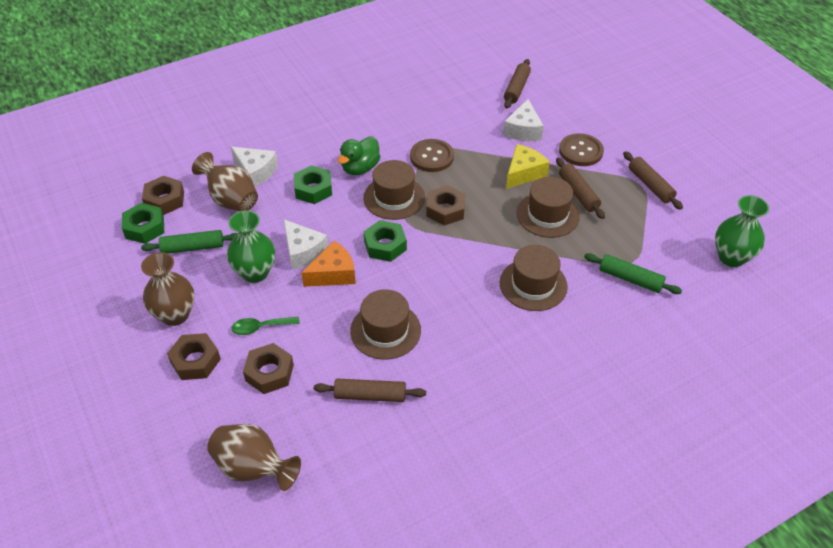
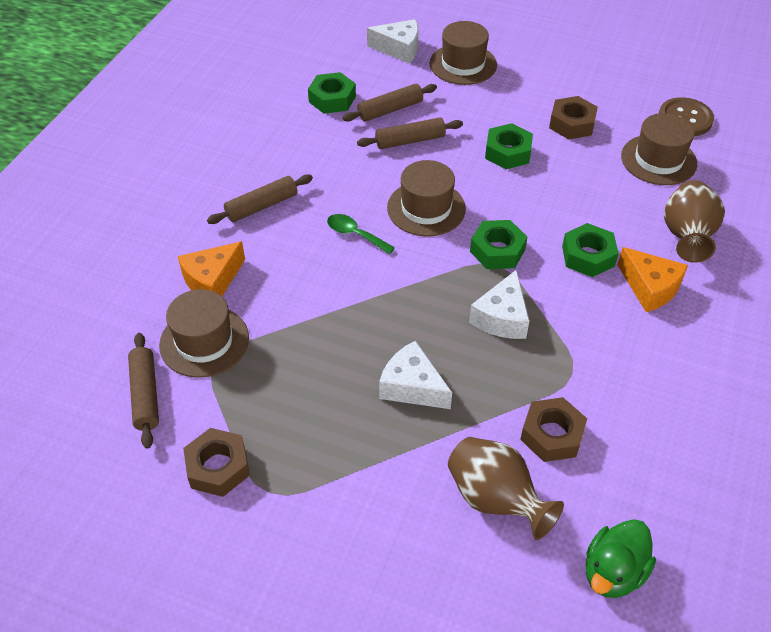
brown button: 2 -> 1
brown nut: 4 -> 3
brown vase: 3 -> 2
green nut: 3 -> 4
green rolling pin: 2 -> 0
green vase: 2 -> 0
orange cheese: 1 -> 2
yellow cheese: 1 -> 0

